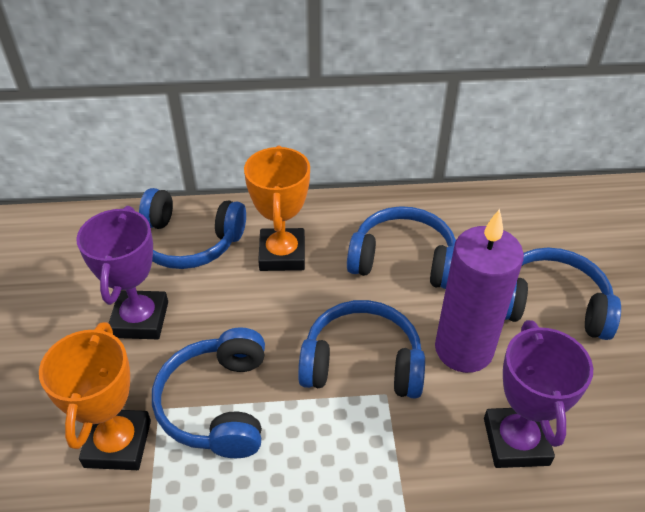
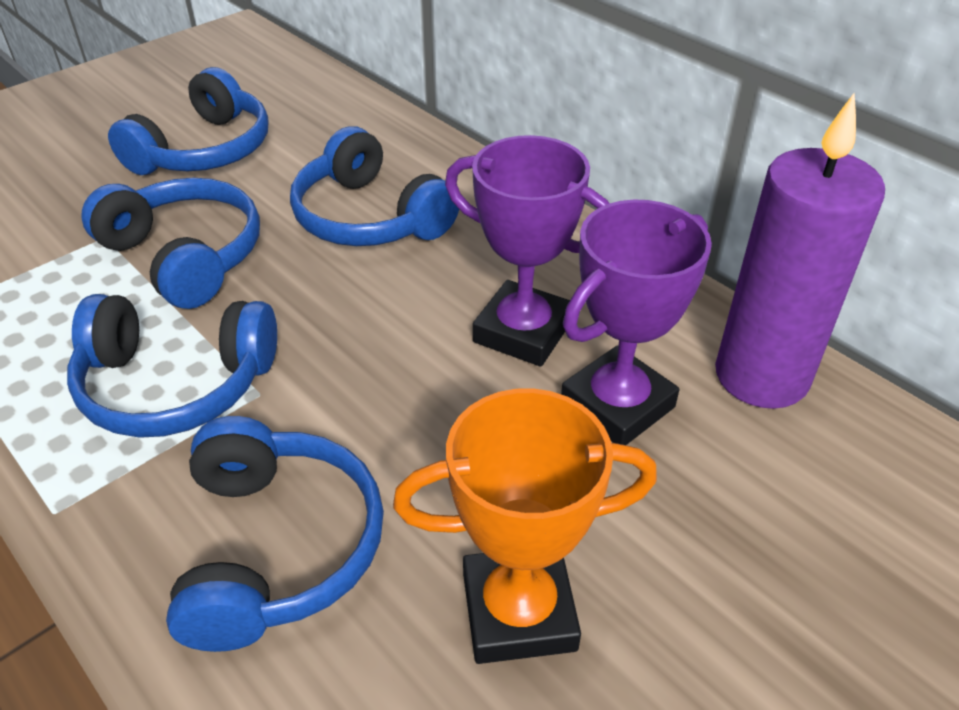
orange trophy: 2 -> 1

